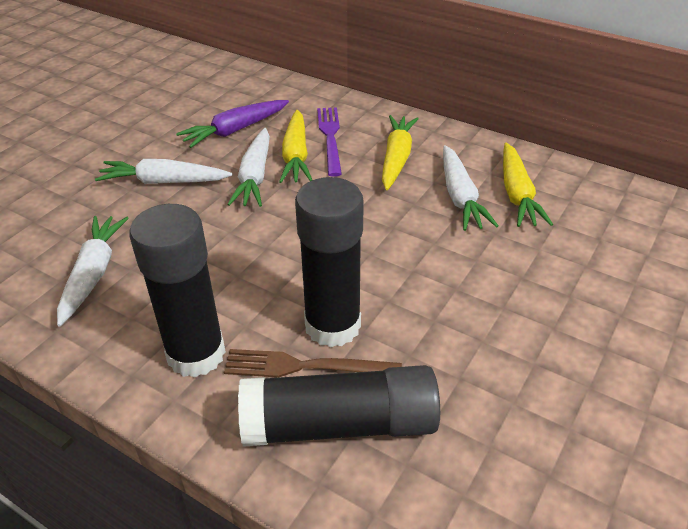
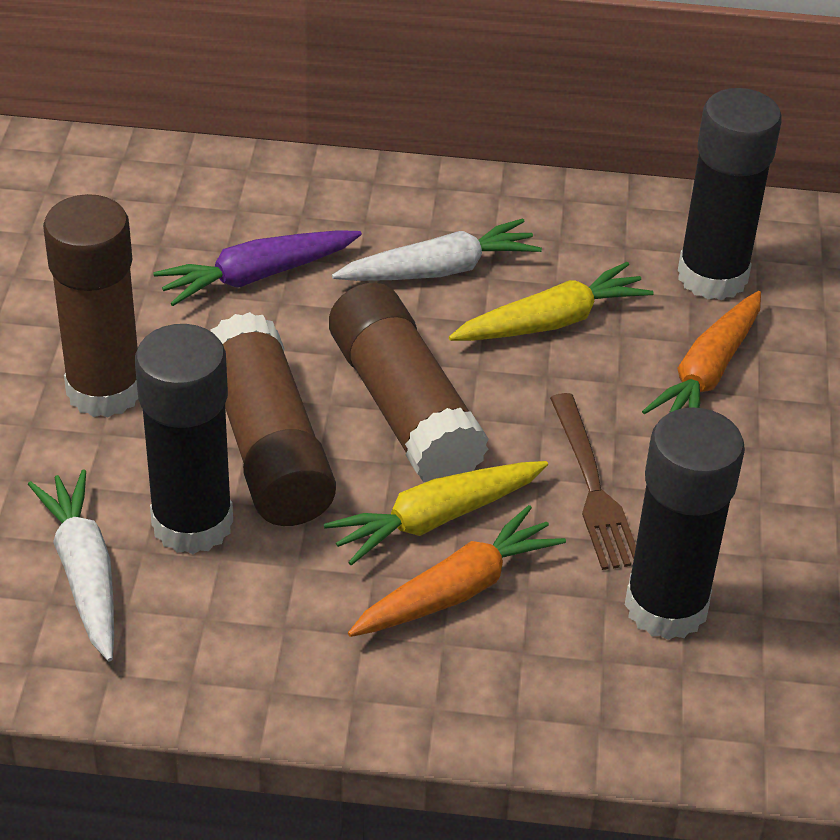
brown glue stick: 0 -> 3
orange carrot: 0 -> 2
purple fork: 1 -> 0
white carrot: 4 -> 2
yellow carrot: 3 -> 2

